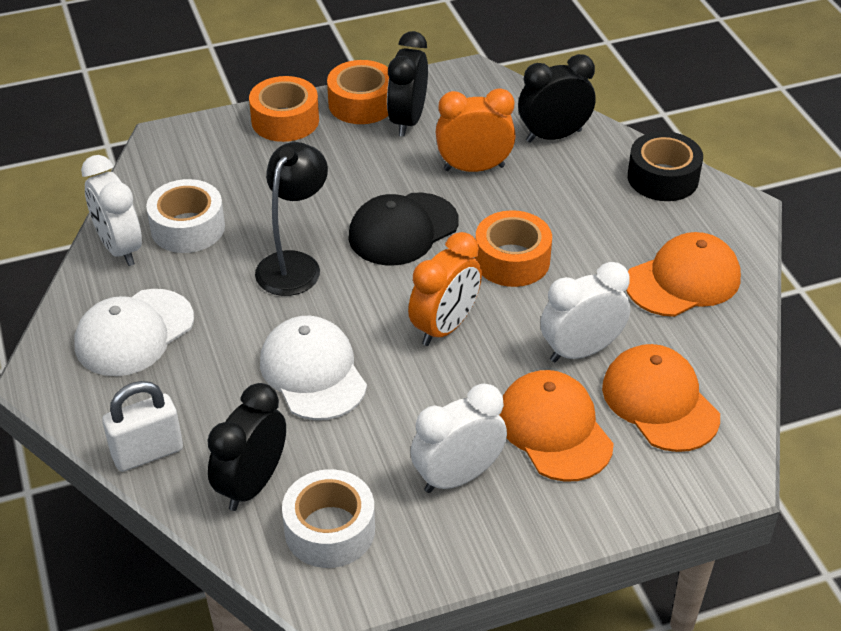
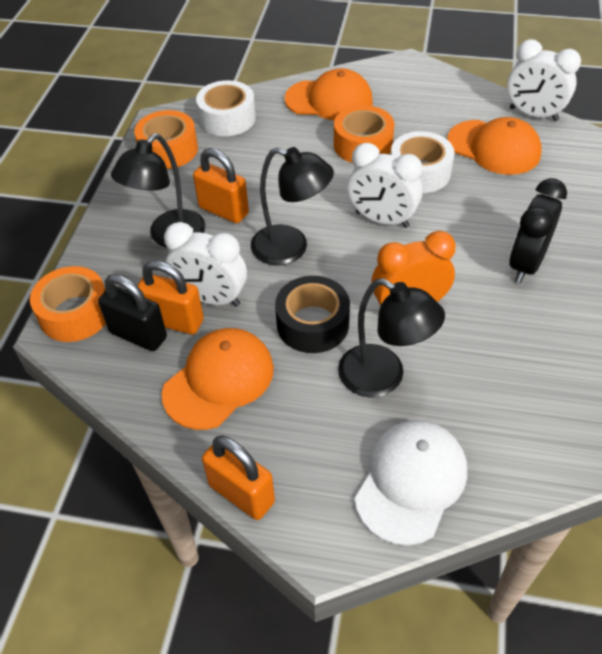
black cap: 1 -> 0
black clock: 3 -> 1
black lamp: 1 -> 3
black padlock: 0 -> 1
orange clock: 2 -> 1
orange padlock: 0 -> 3
white cap: 2 -> 1
white padlock: 1 -> 0

